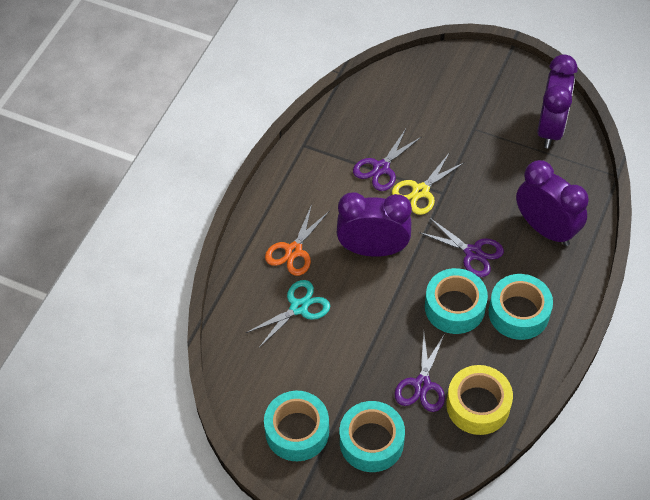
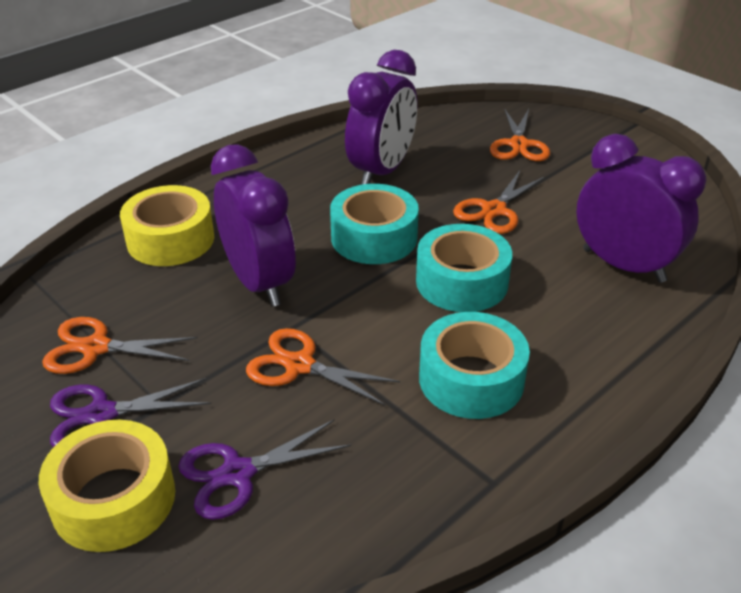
orange scissors: 1 -> 4
purple scissors: 3 -> 2
turquoise scissors: 1 -> 0
turquoise tape: 4 -> 3
yellow scissors: 1 -> 0
yellow tape: 1 -> 2

